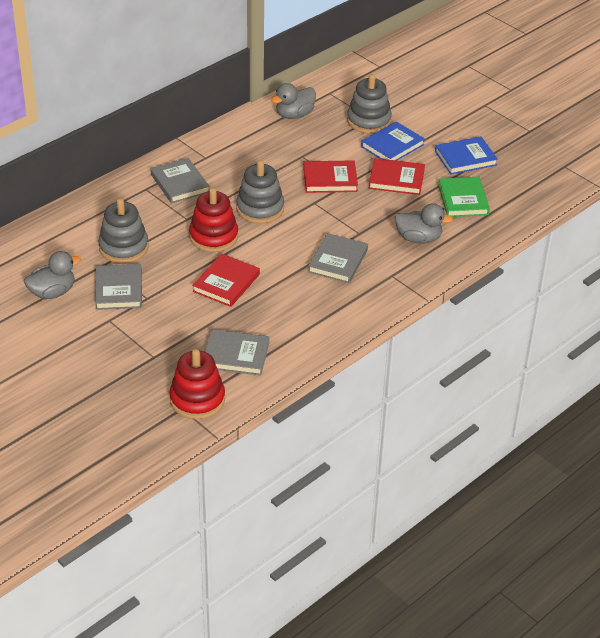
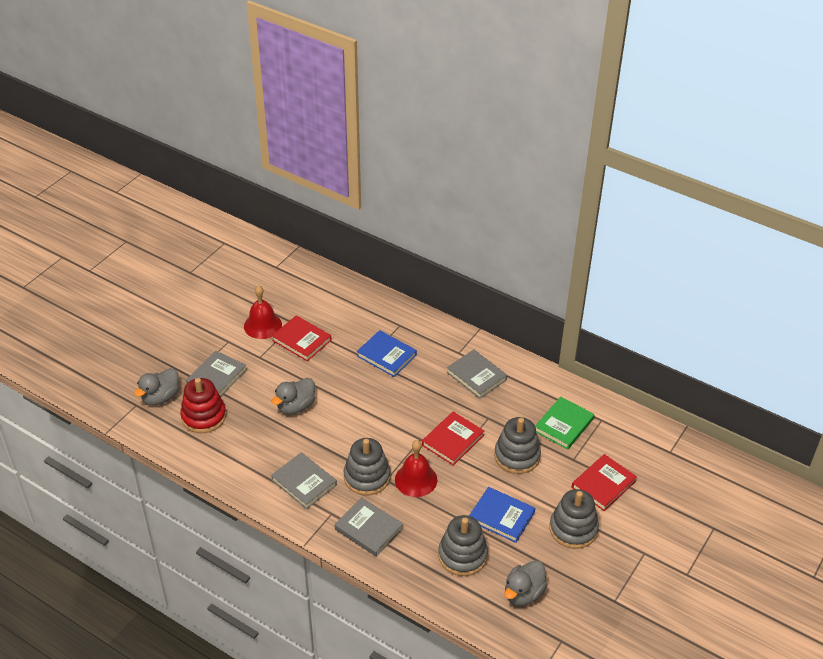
grey stacking toy: 3 -> 4
red bell: 0 -> 2
red stacking toy: 2 -> 1

